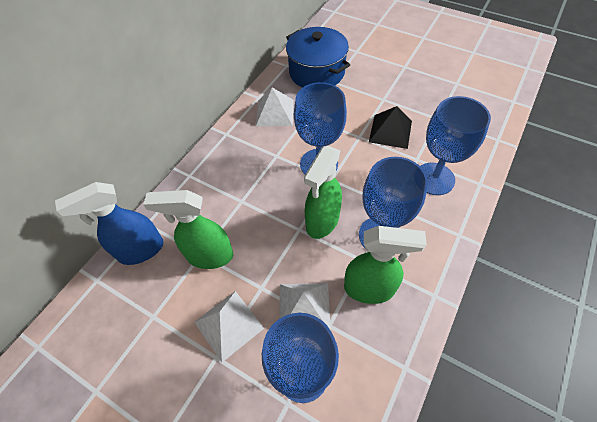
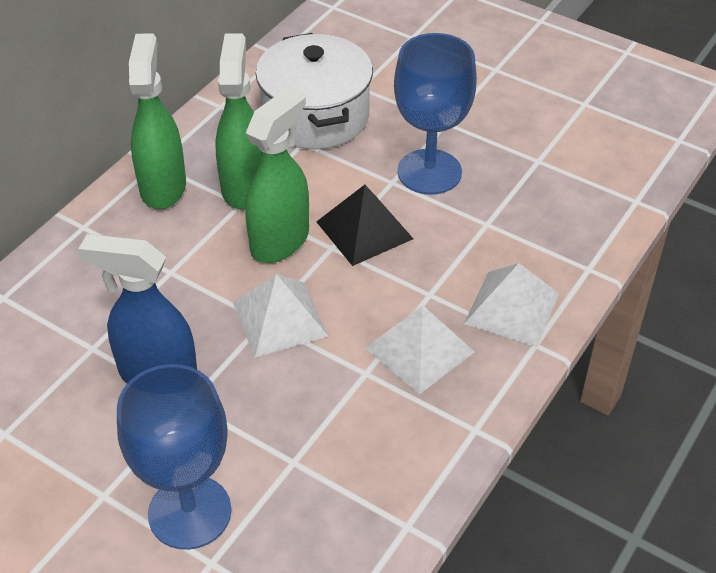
blue goblet: 4 -> 2
blue pot: 1 -> 0
white pot: 0 -> 1

